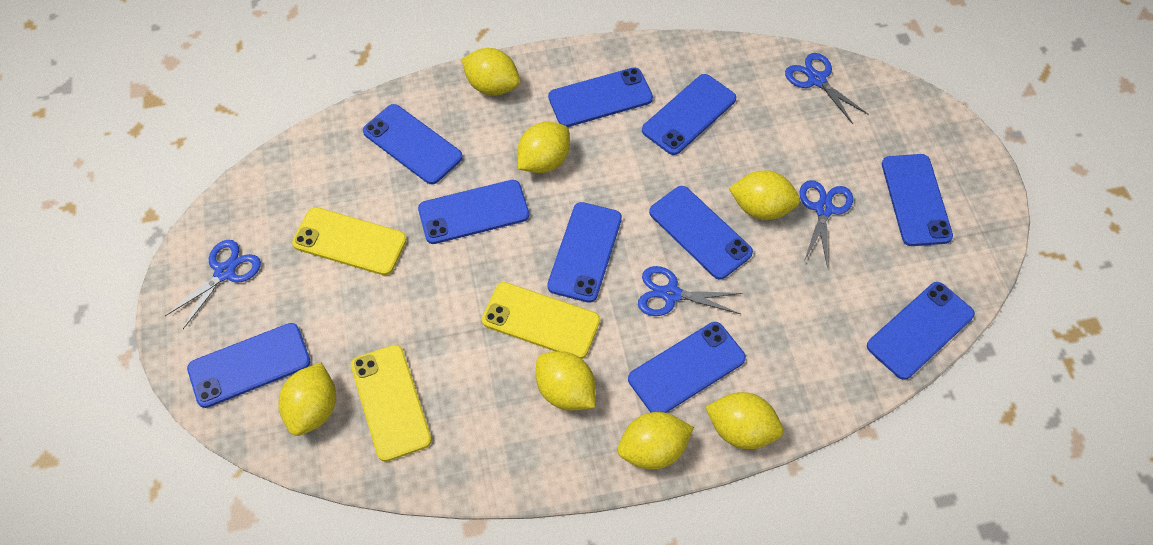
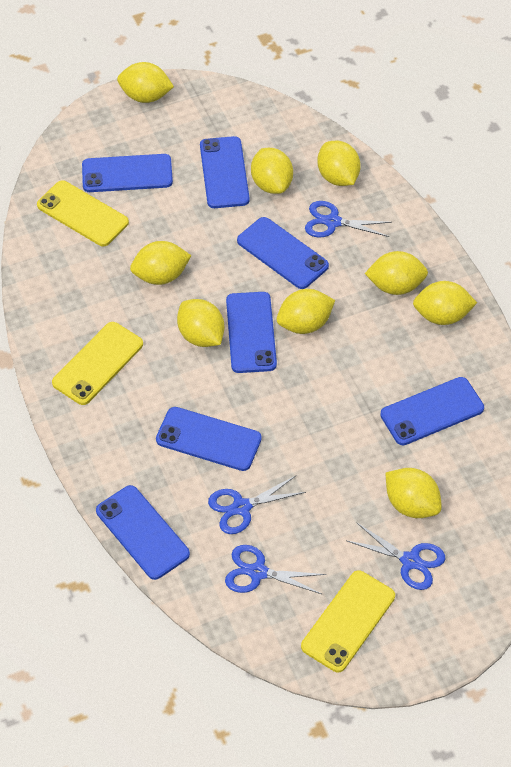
blue phone: 10 -> 7
yellow lemon: 7 -> 9

